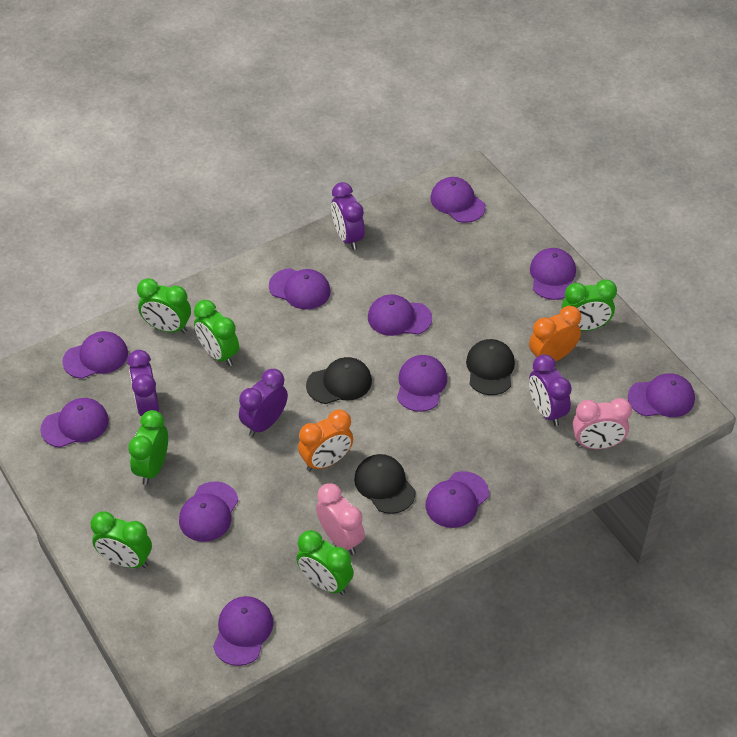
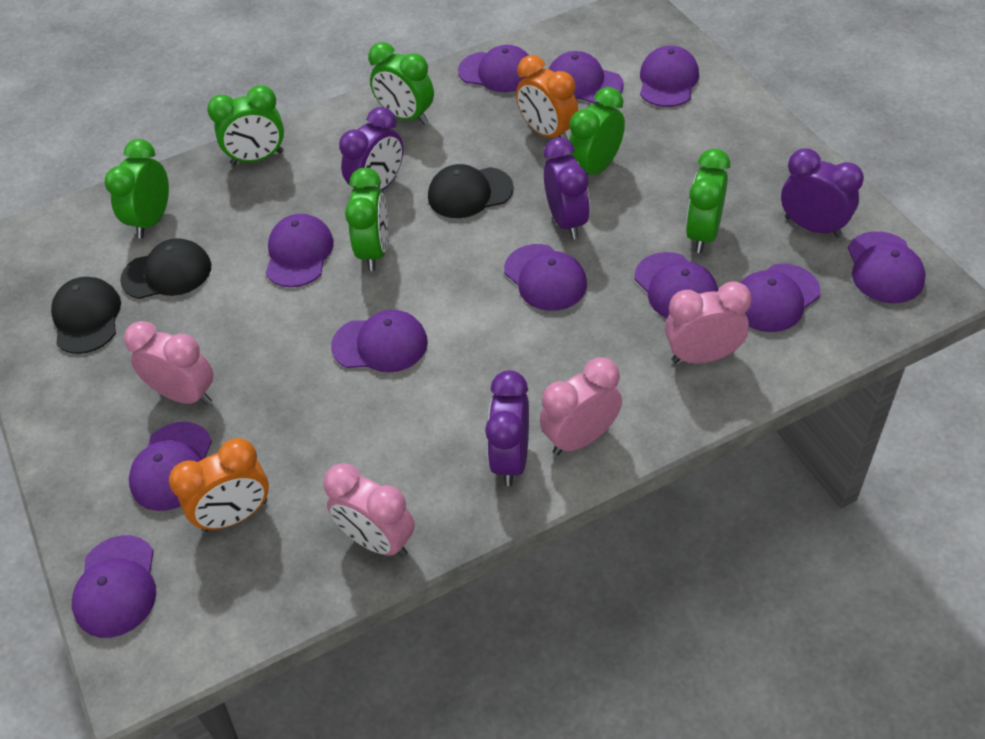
pink clock: 2 -> 4

